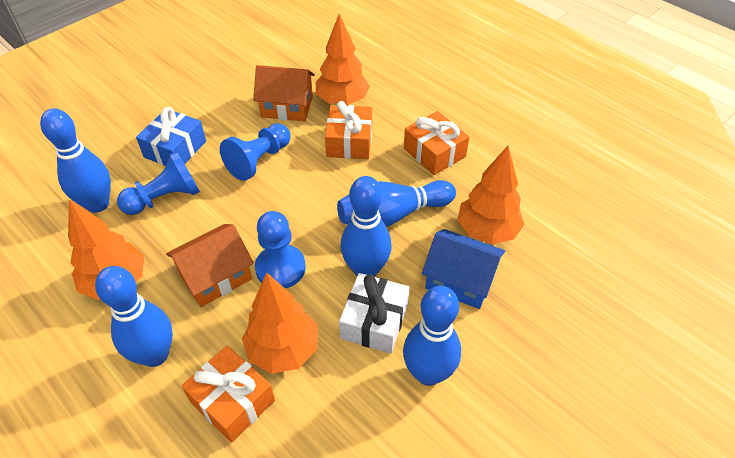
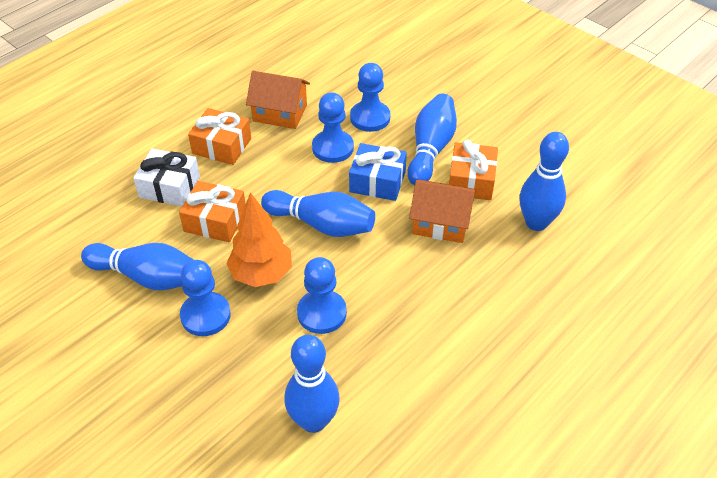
blue house: 1 -> 0
blue pawn: 3 -> 4
orange tree: 4 -> 1

